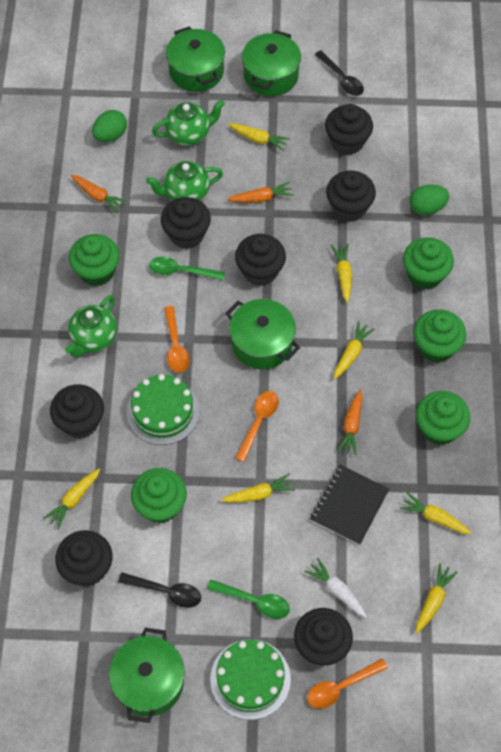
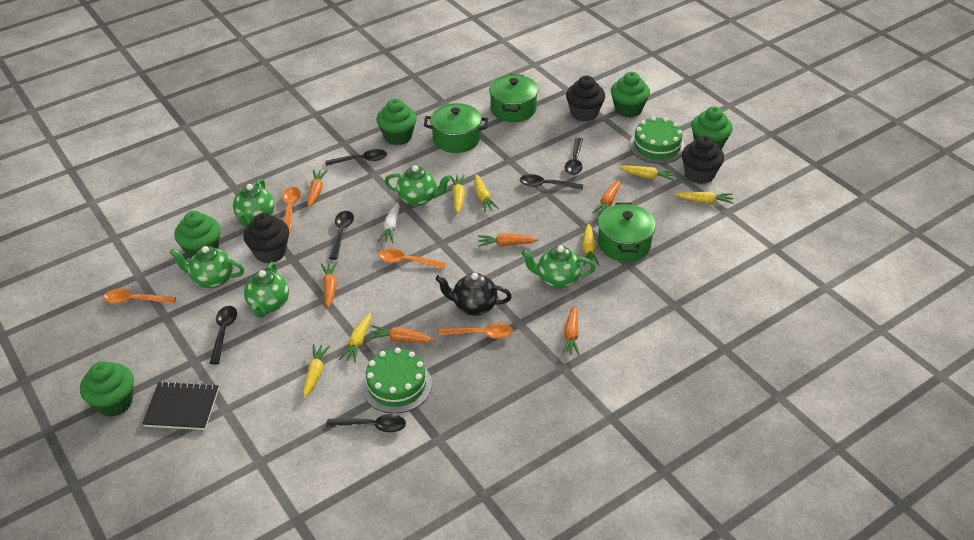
black cupcake: 7 -> 3
black spoon: 2 -> 6
black teapot: 0 -> 1
green egg: 2 -> 0
green pot: 4 -> 3
green spoon: 2 -> 0
green teapot: 3 -> 5
orange carrot: 3 -> 6
orange spoon: 3 -> 4

